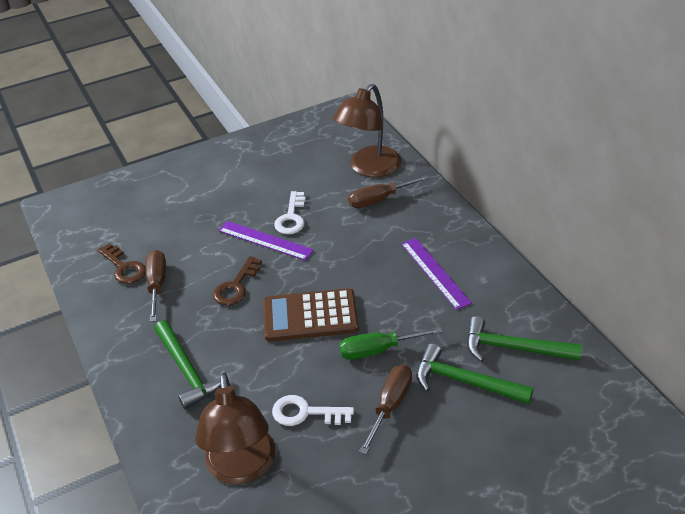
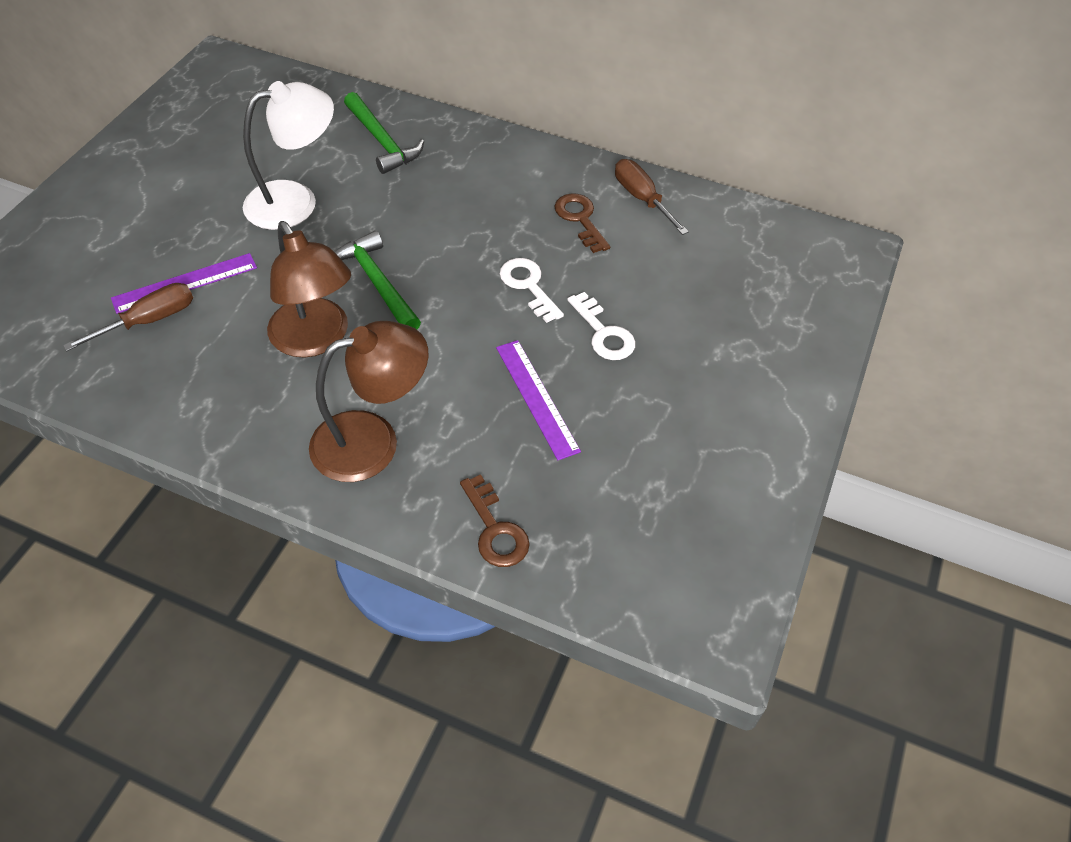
brown calculator: 1 -> 0
brown screwdriver: 3 -> 2
green hammer: 3 -> 2
green screwdriver: 1 -> 0
white lamp: 0 -> 1

